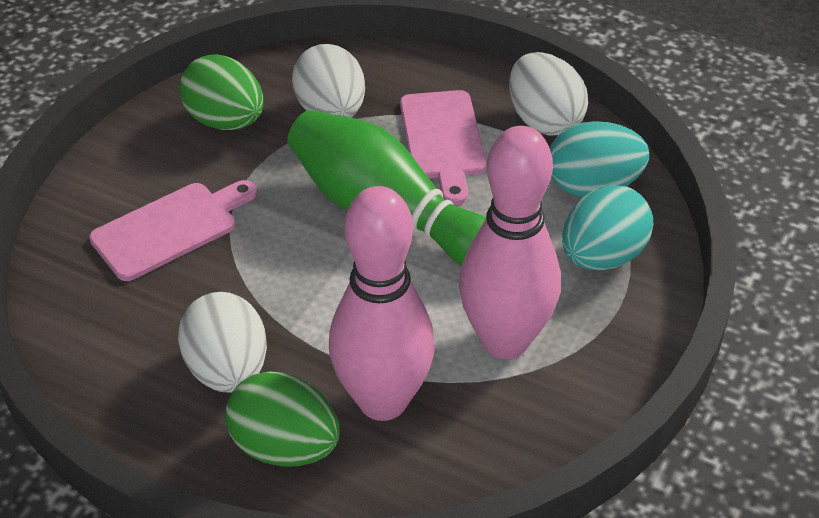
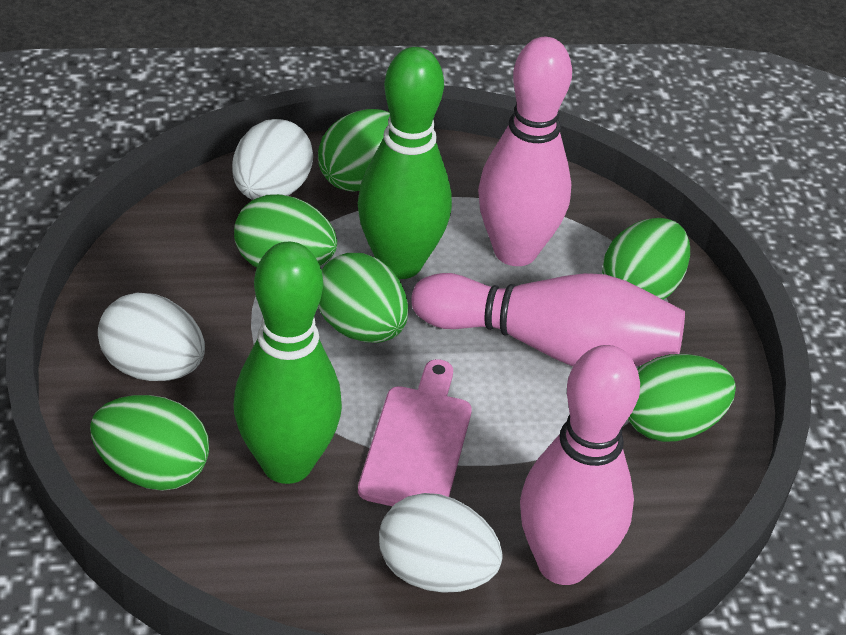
green bowling pin: 1 -> 2
green egg: 2 -> 6
pink bowling pin: 2 -> 3
pink cutting board: 2 -> 1
turquoise egg: 2 -> 0

